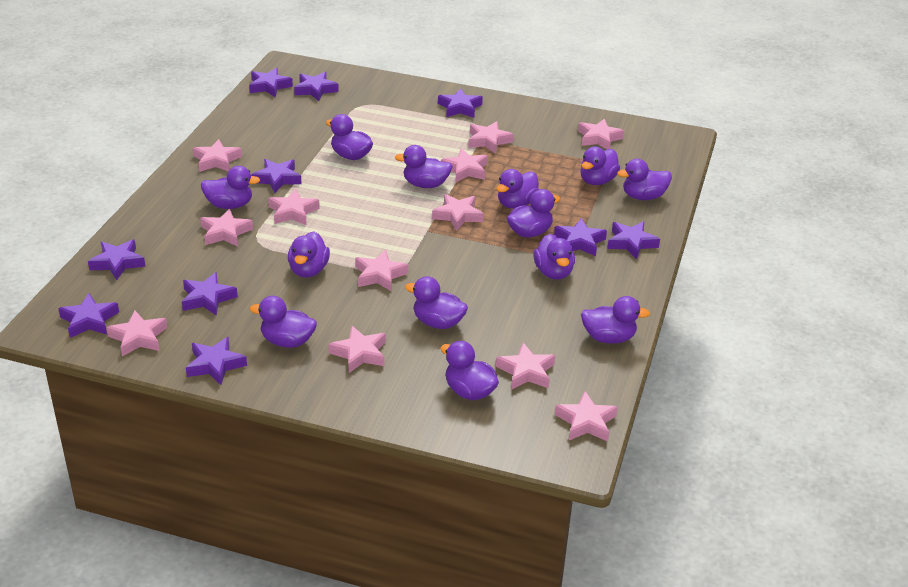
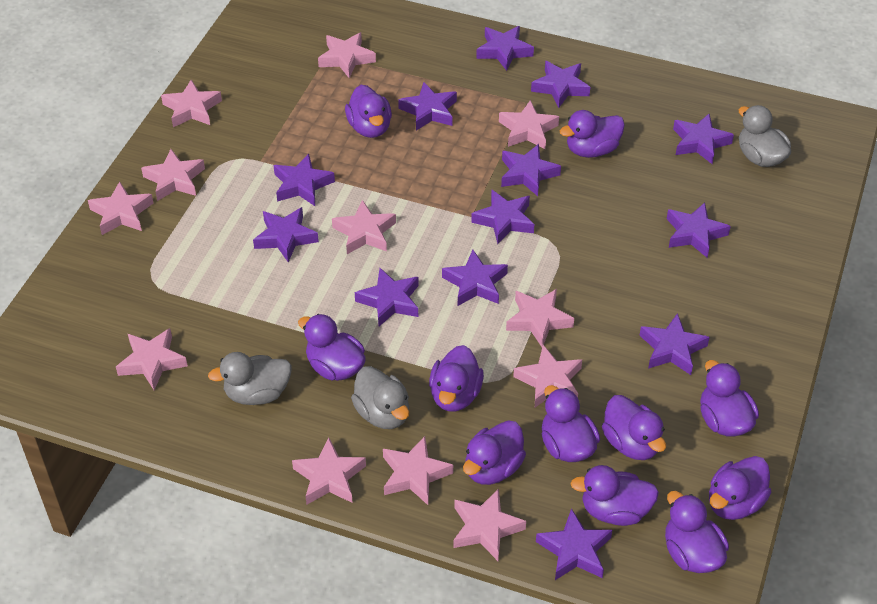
grey duck: 0 -> 3
purple duck: 13 -> 11
purple star: 10 -> 13

